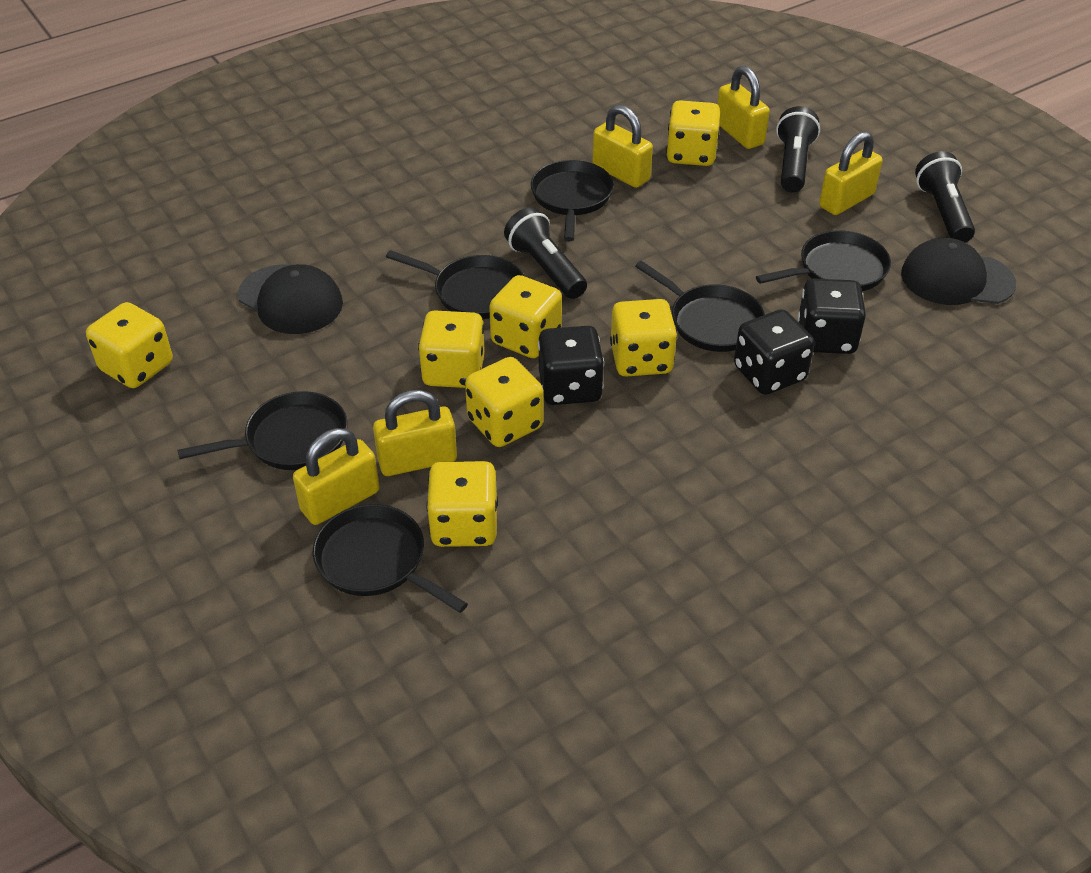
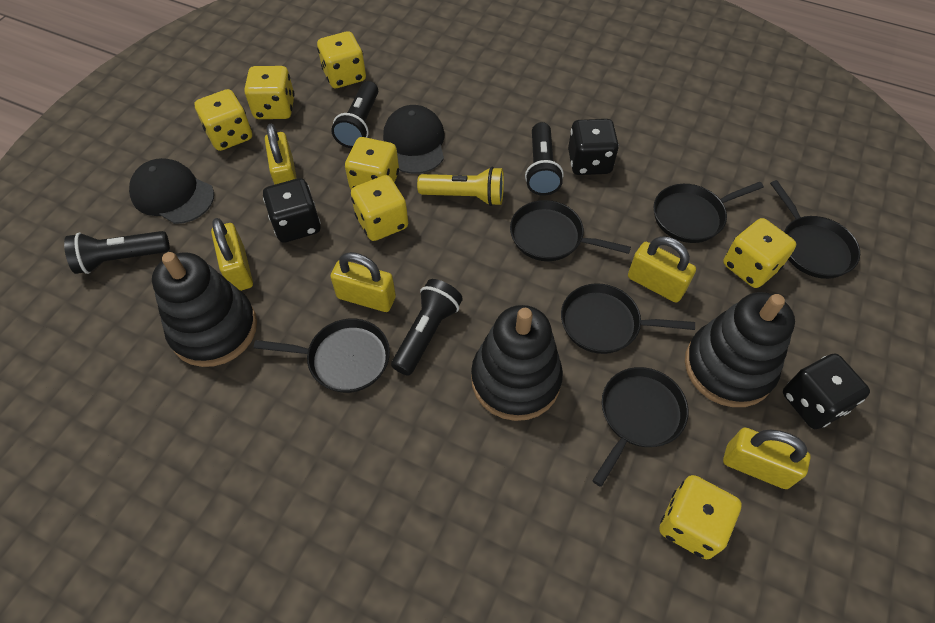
black flashlight: 3 -> 4
black stacking toy: 0 -> 3
yellow flashlight: 0 -> 1

